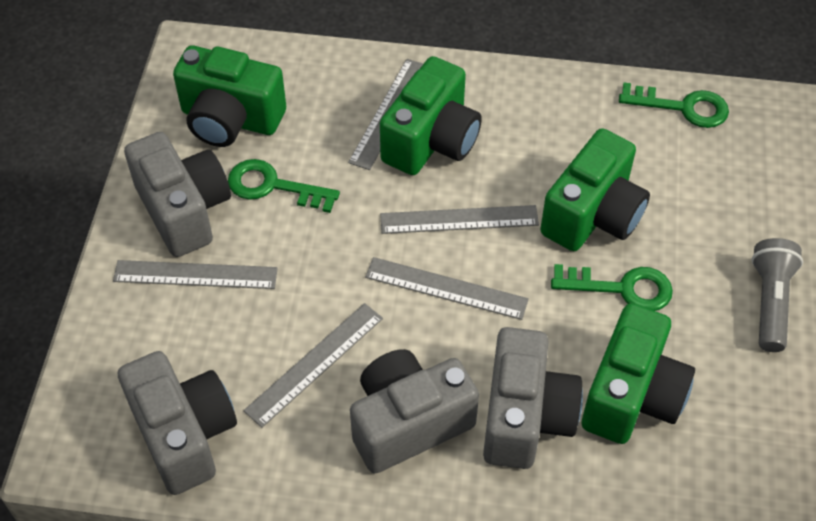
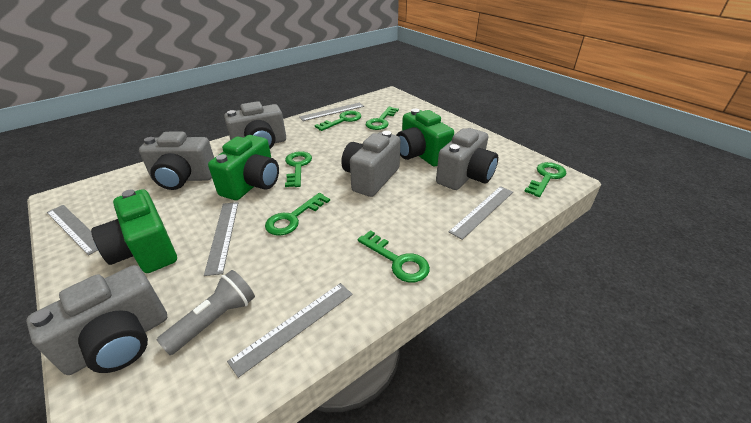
green camera: 4 -> 3
green key: 3 -> 6
grey camera: 4 -> 5

